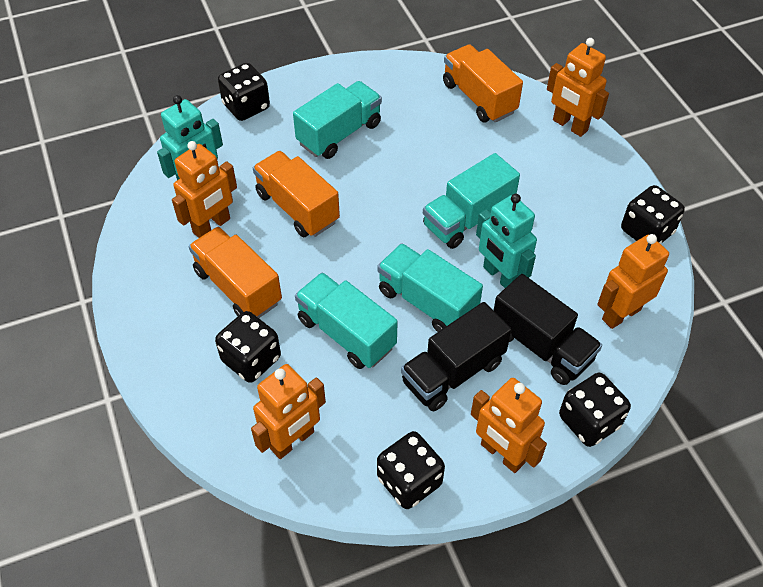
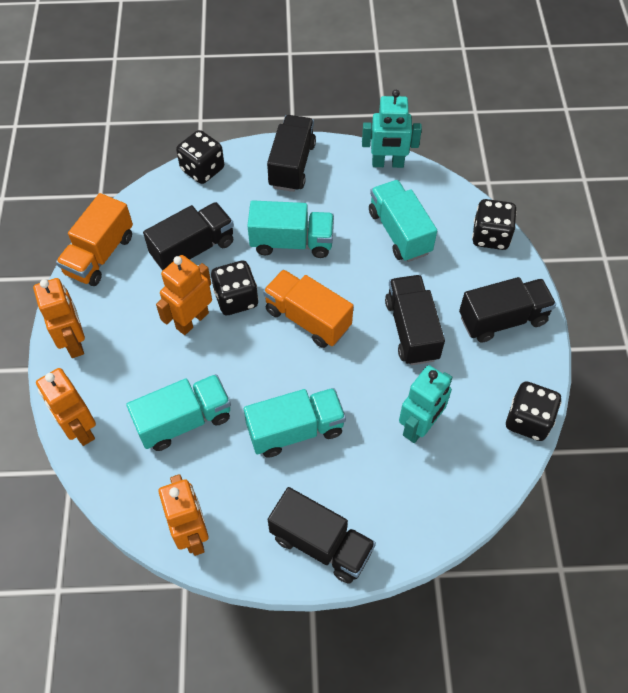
black dice: 5 -> 4
black truck: 2 -> 5
orange robot: 5 -> 4
orange truck: 3 -> 2

